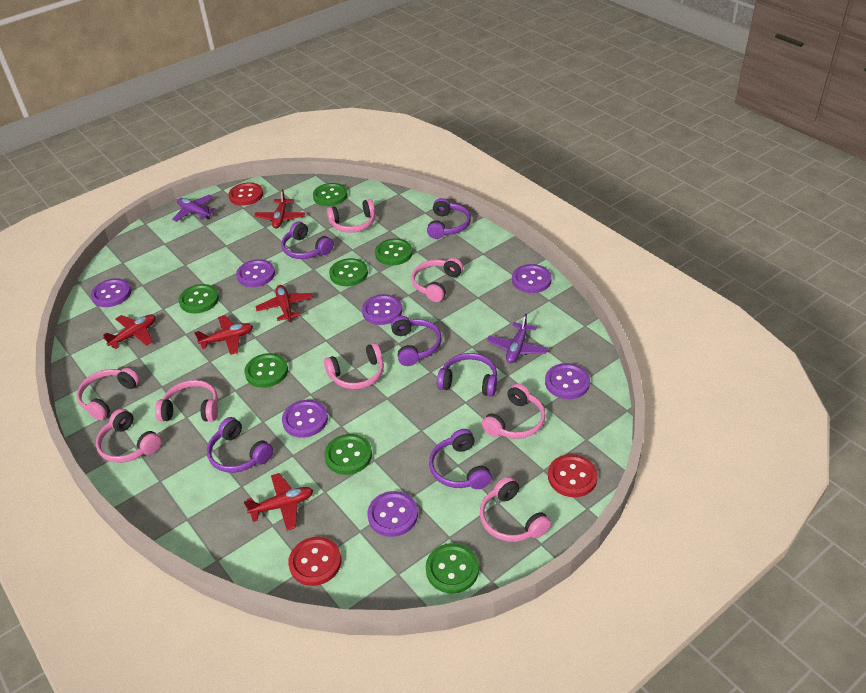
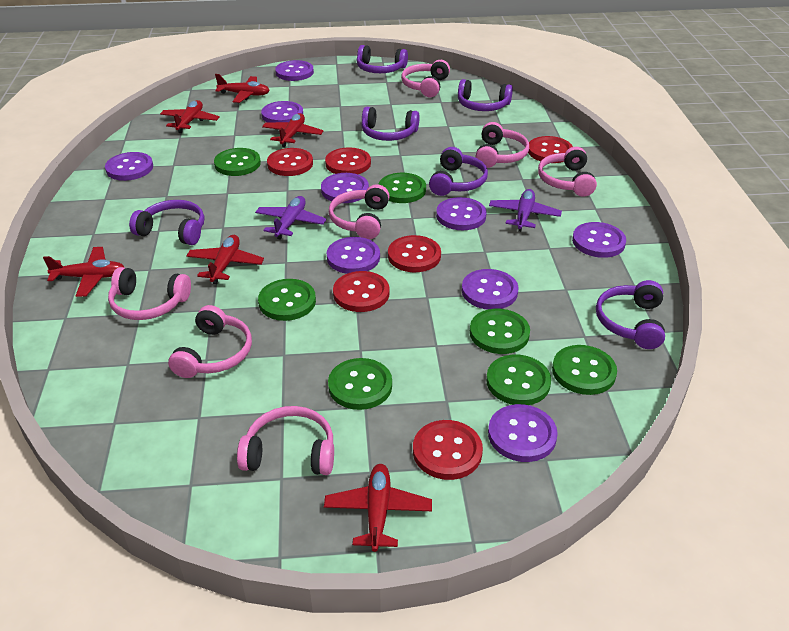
pink headphones: 8 -> 7
purple button: 7 -> 9
red button: 3 -> 6
red plane: 5 -> 6

